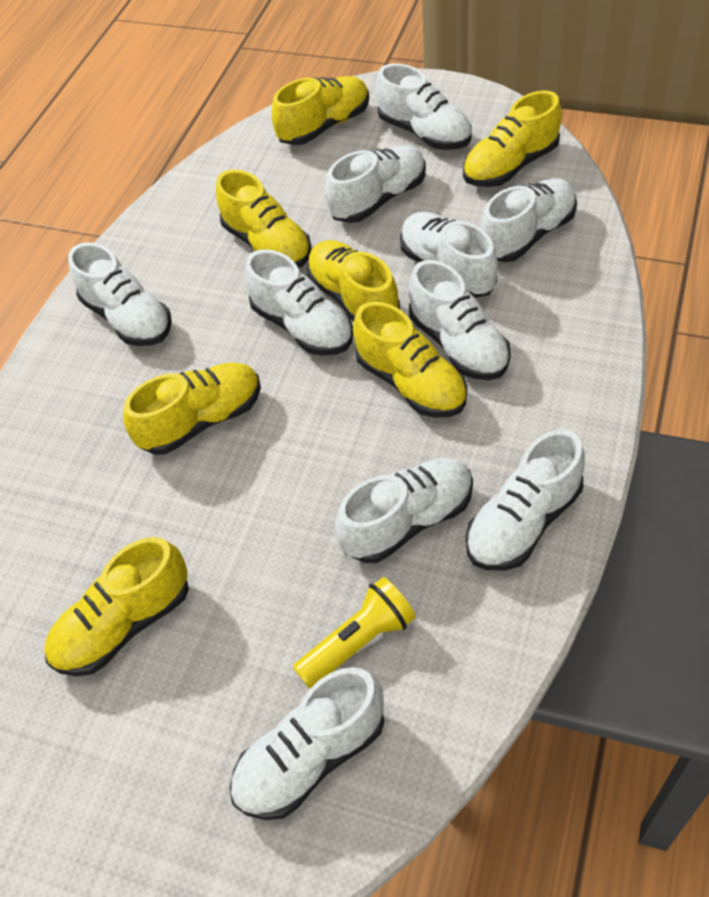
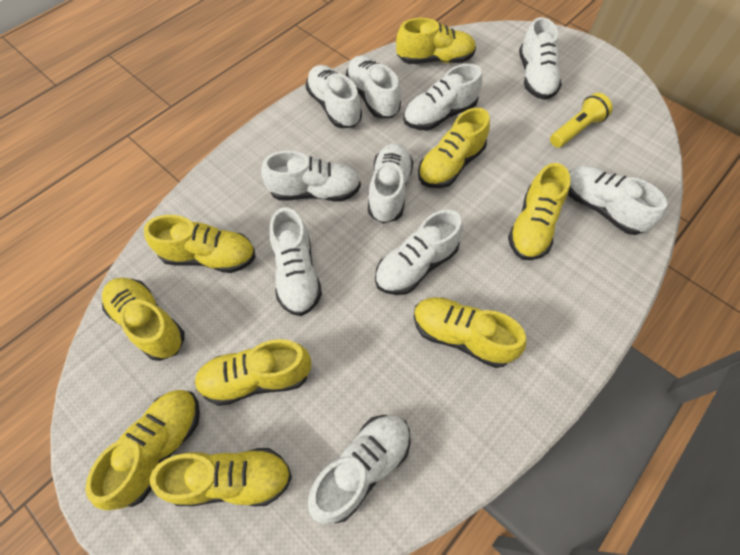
yellow shoe: 7 -> 9

